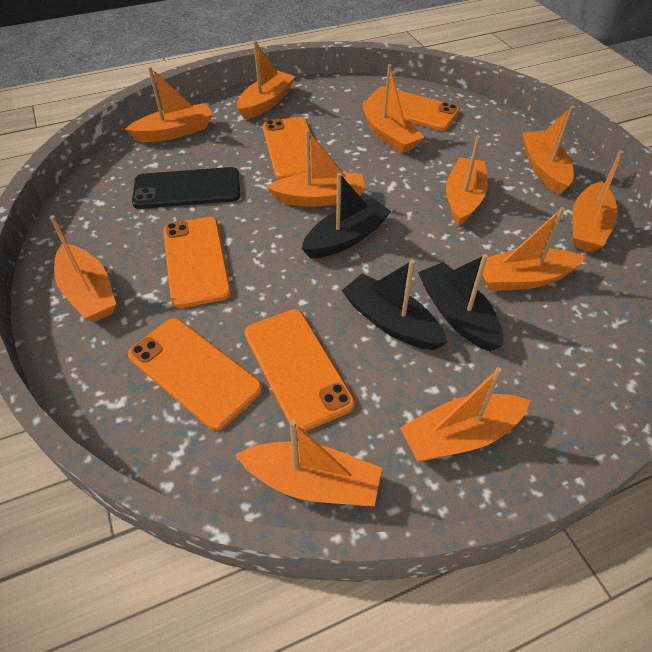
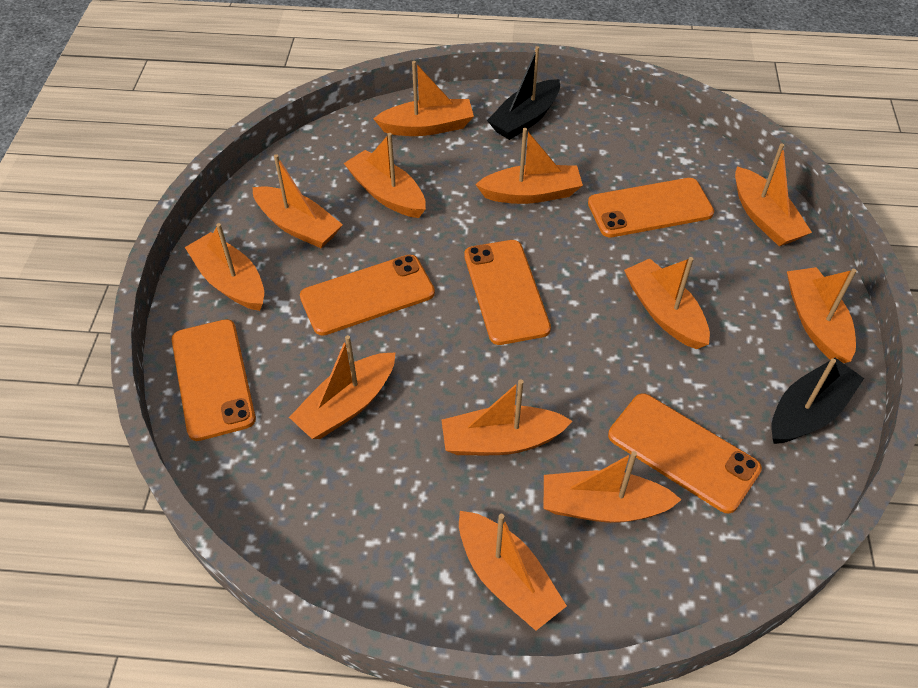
black boat: 3 -> 2
black phone: 1 -> 0
orange boat: 11 -> 12

